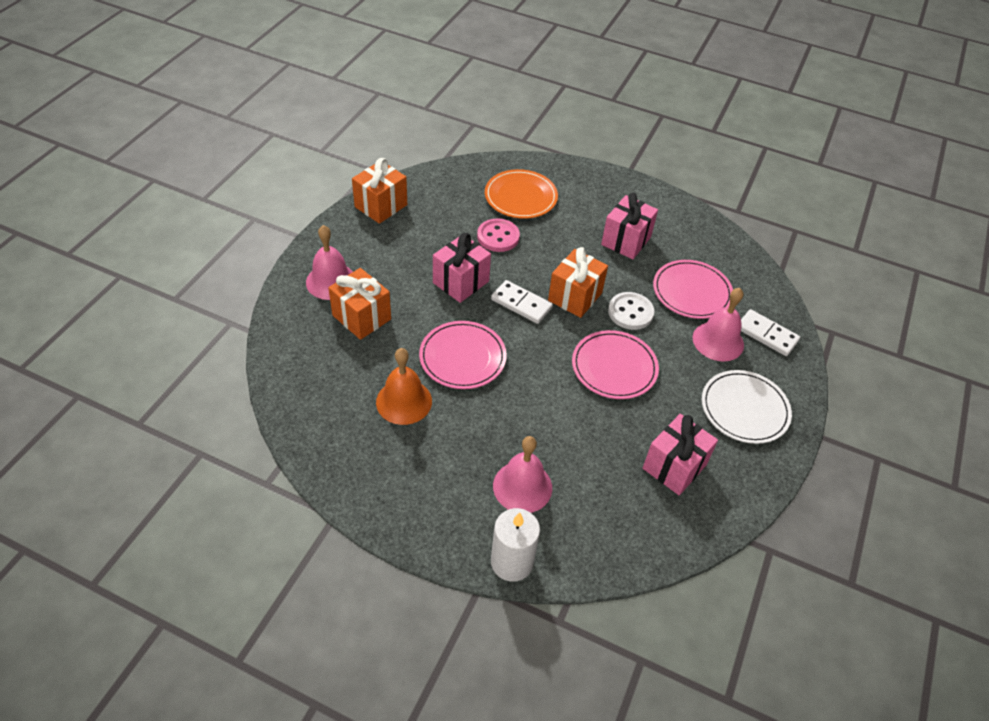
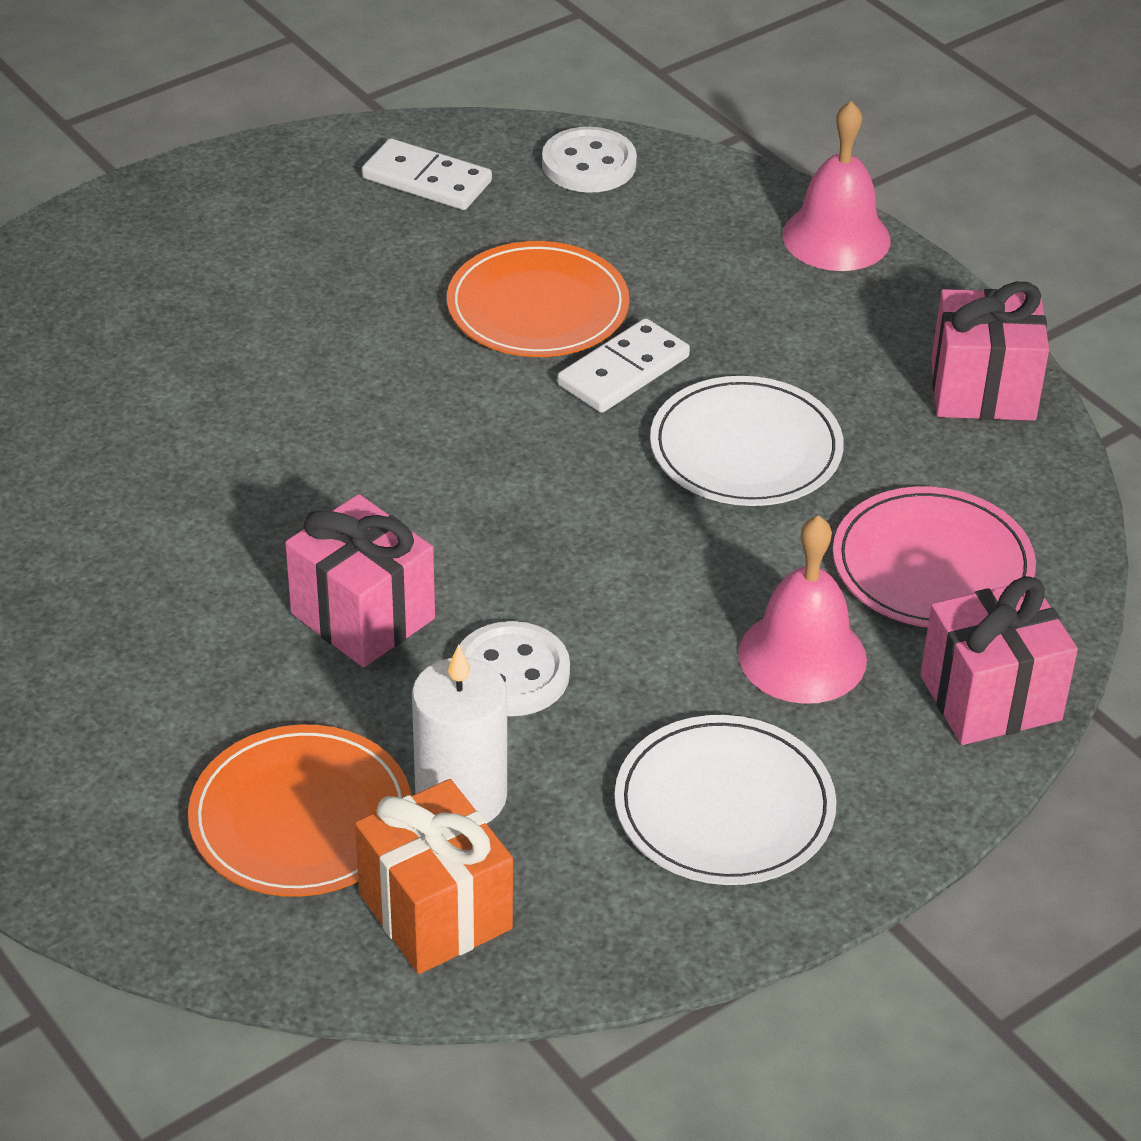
orange bell: 1 -> 0
orange gift: 3 -> 1
orange plate: 1 -> 2
pink bell: 3 -> 2
pink button: 1 -> 0
pink plate: 3 -> 1
white button: 1 -> 2
white plate: 1 -> 2

